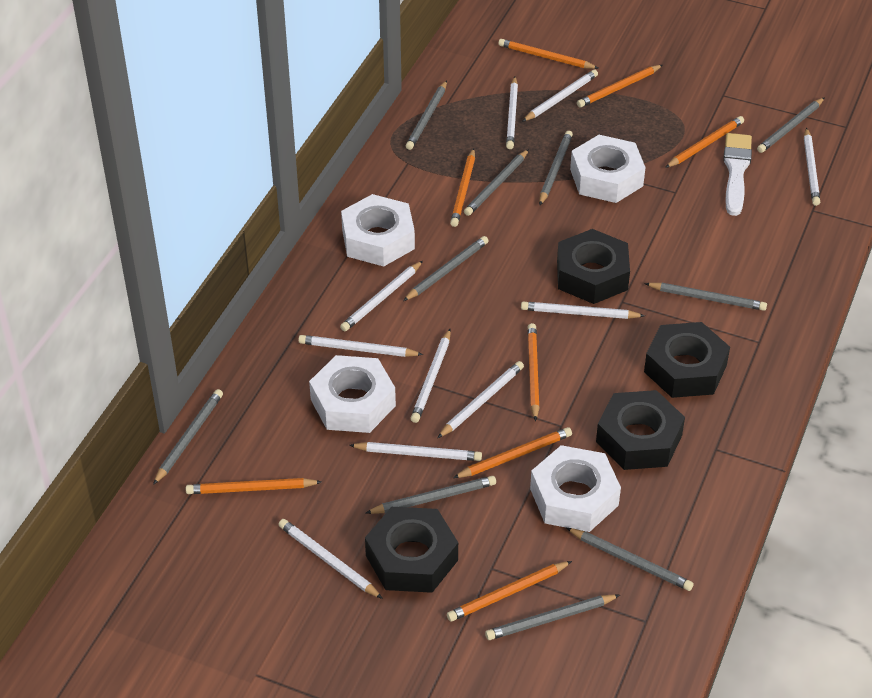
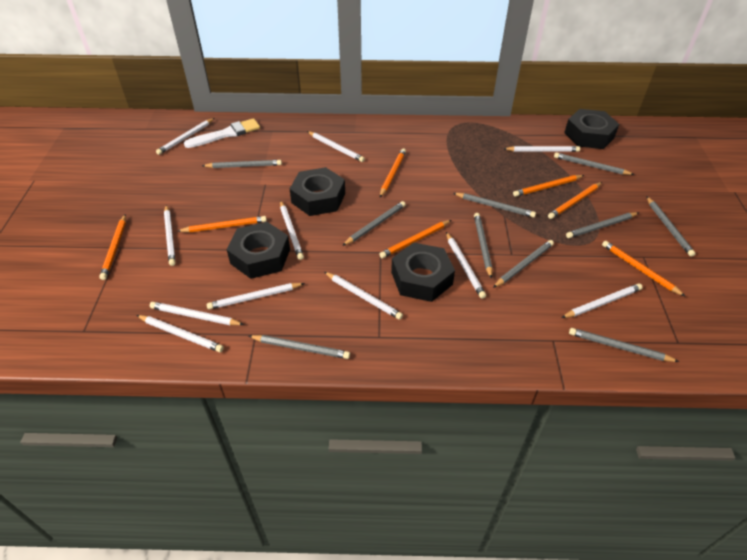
orange pencil: 8 -> 7
white nut: 4 -> 0
white pencil: 10 -> 11

